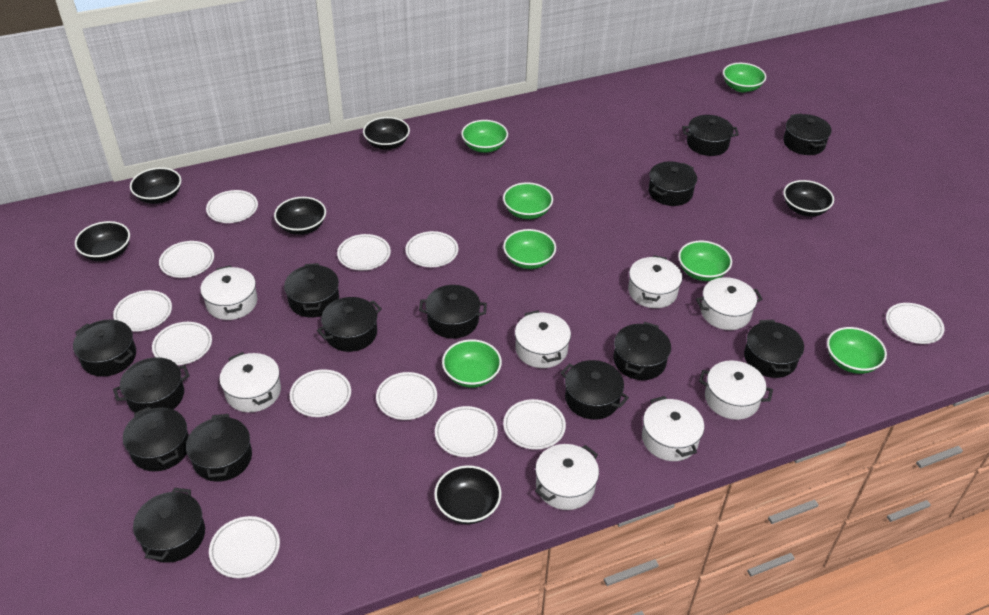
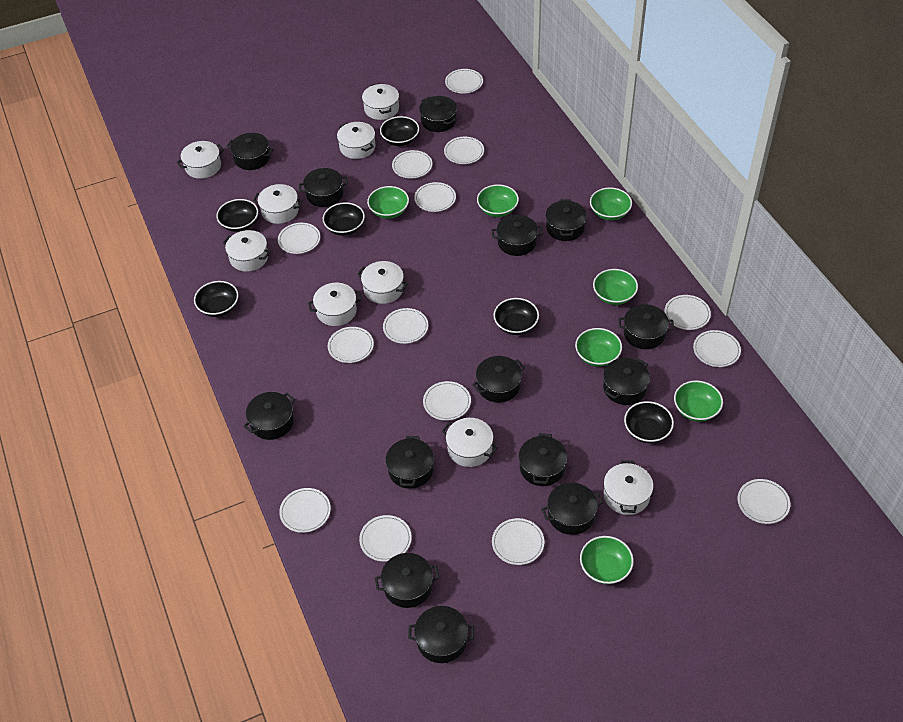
white plate: 12 -> 14
white pot: 8 -> 9

